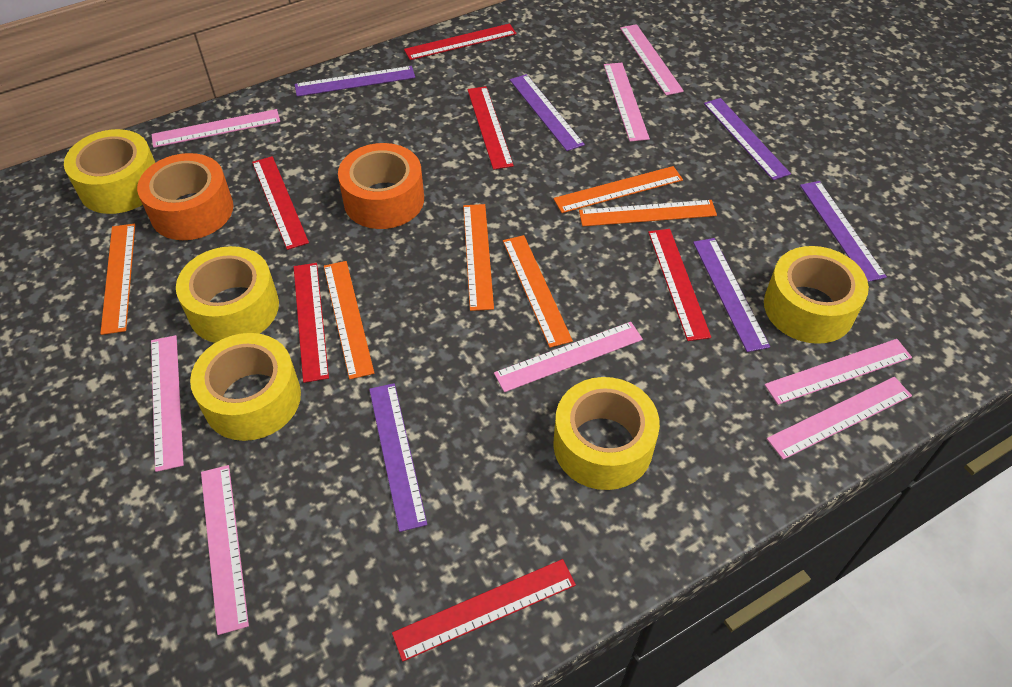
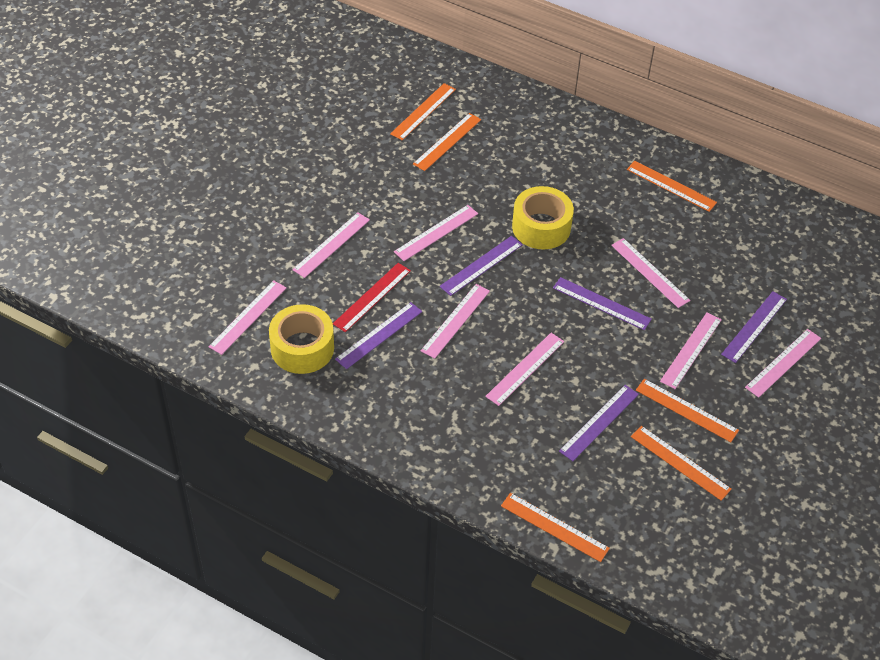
orange tape: 2 -> 0
purple ruler: 6 -> 5
red ruler: 6 -> 1
yellow tape: 5 -> 2

